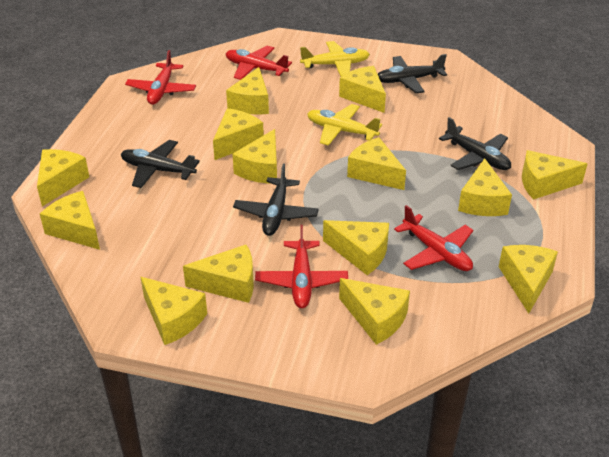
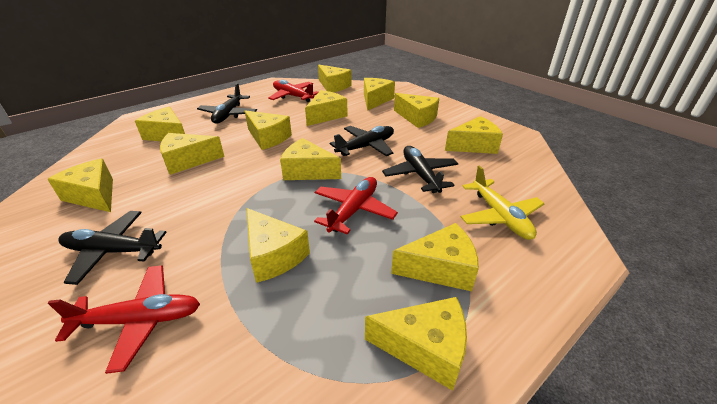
red plane: 4 -> 3
yellow cheese: 14 -> 13
yellow plane: 2 -> 1

